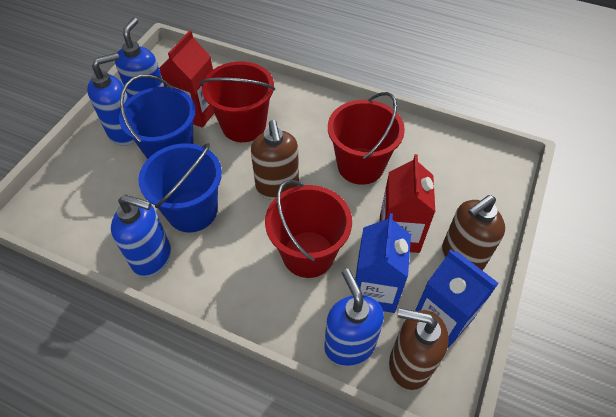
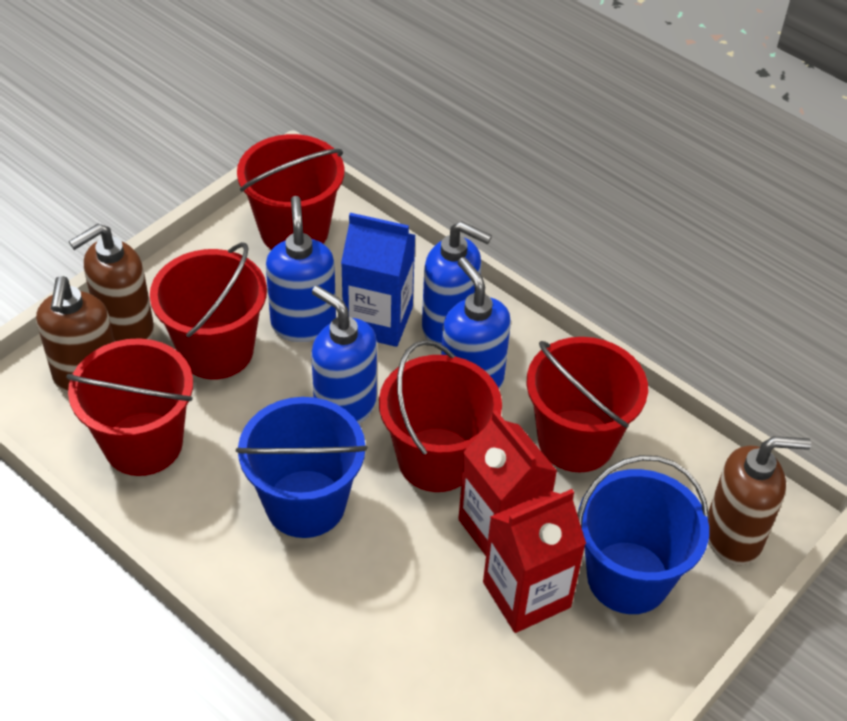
blue carton: 2 -> 1
red bucket: 3 -> 5

